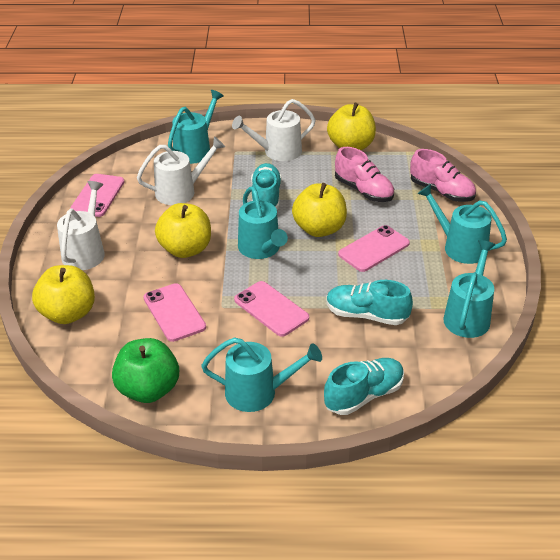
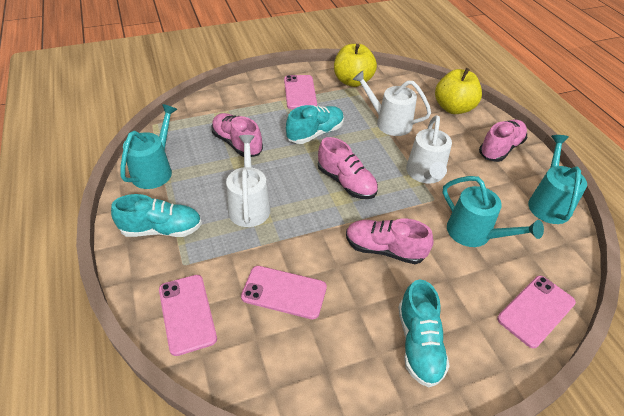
green apple: 1 -> 0
pink shoe: 2 -> 4
turquoise watering can: 5 -> 3
yellow apple: 4 -> 2

